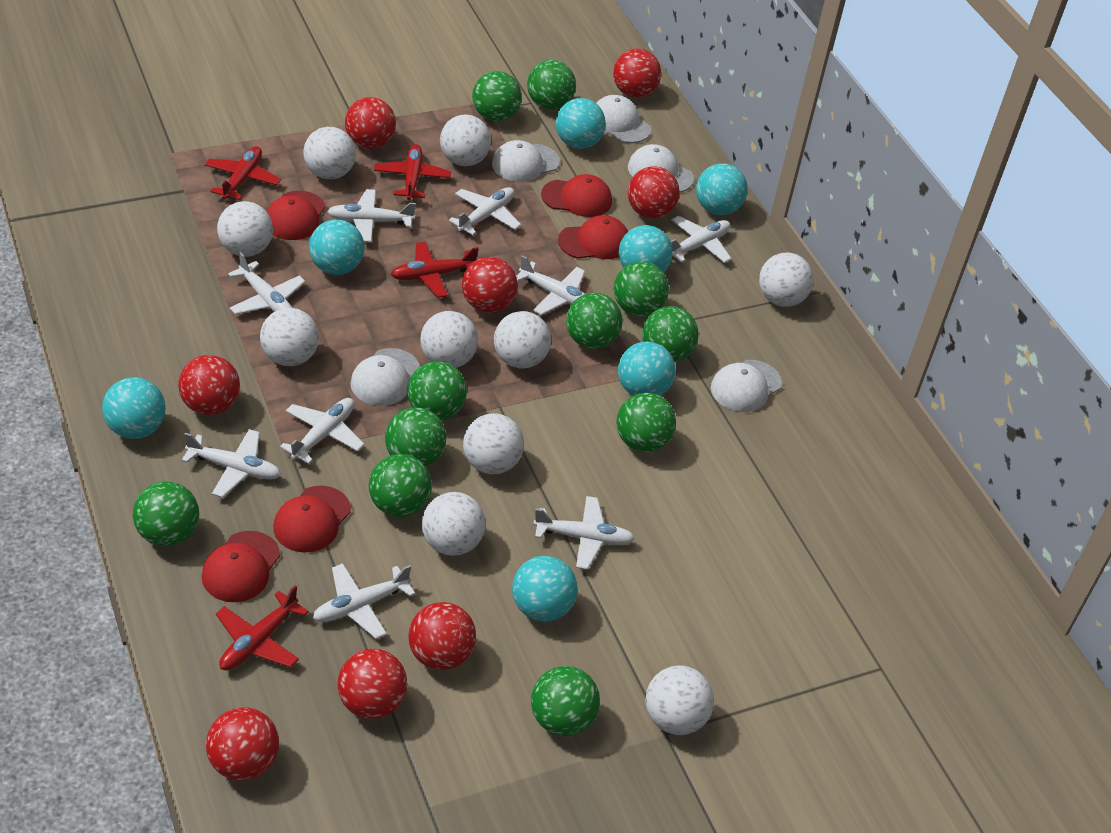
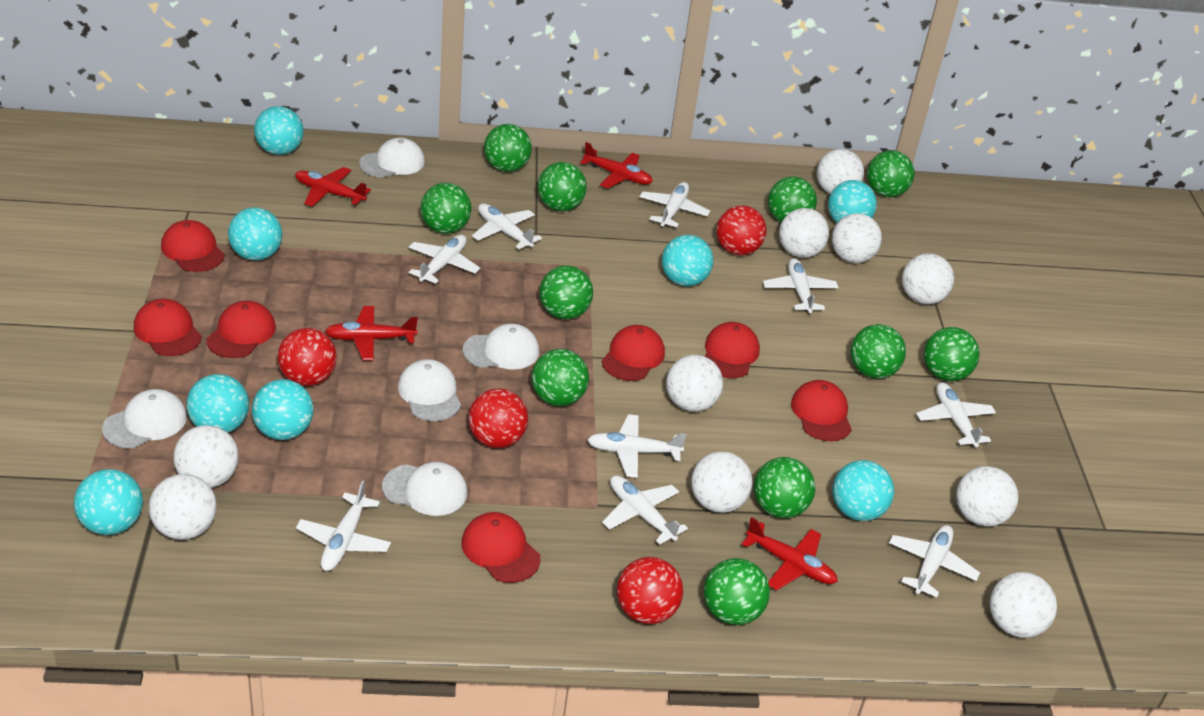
red ball: 8 -> 4
red cap: 5 -> 7
turquoise ball: 7 -> 8

